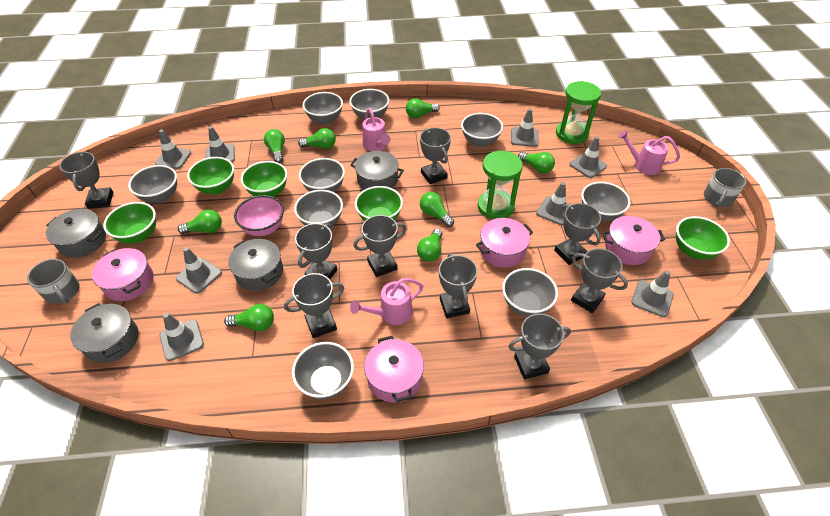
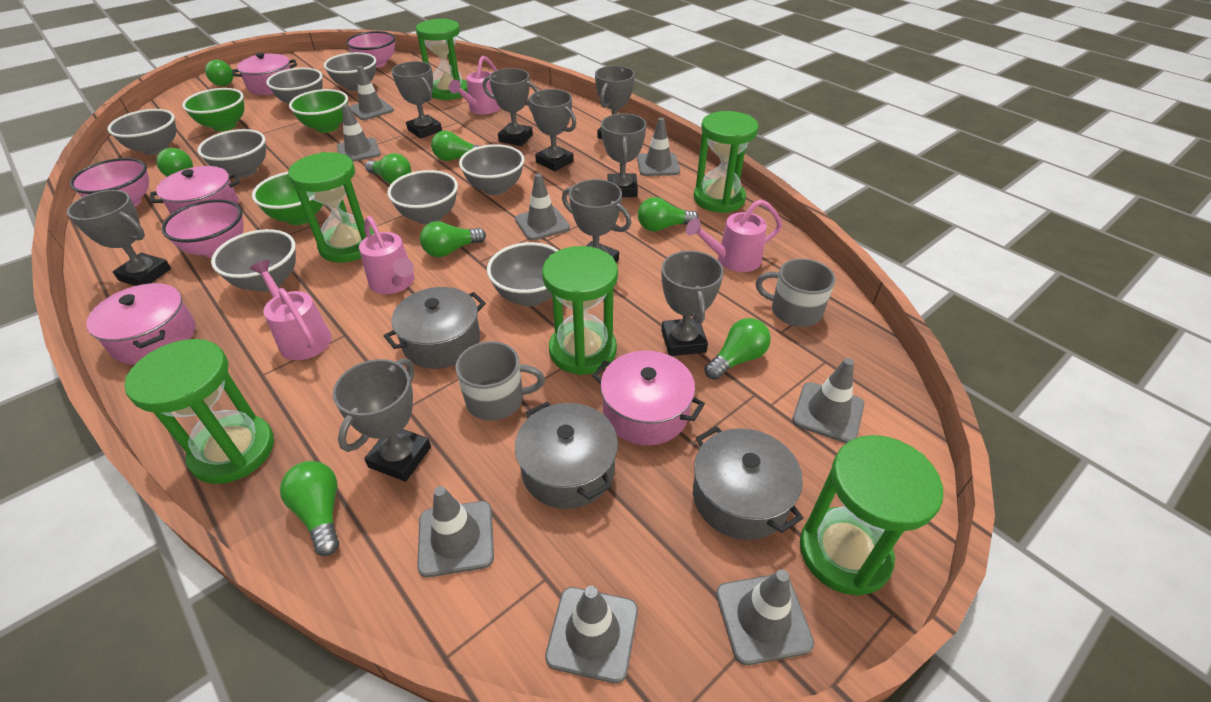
green bowl: 5 -> 3
green hourglass: 2 -> 6
grey bowl: 9 -> 8
grey pot: 4 -> 3
pink bowl: 1 -> 3
pink watering can: 3 -> 4

